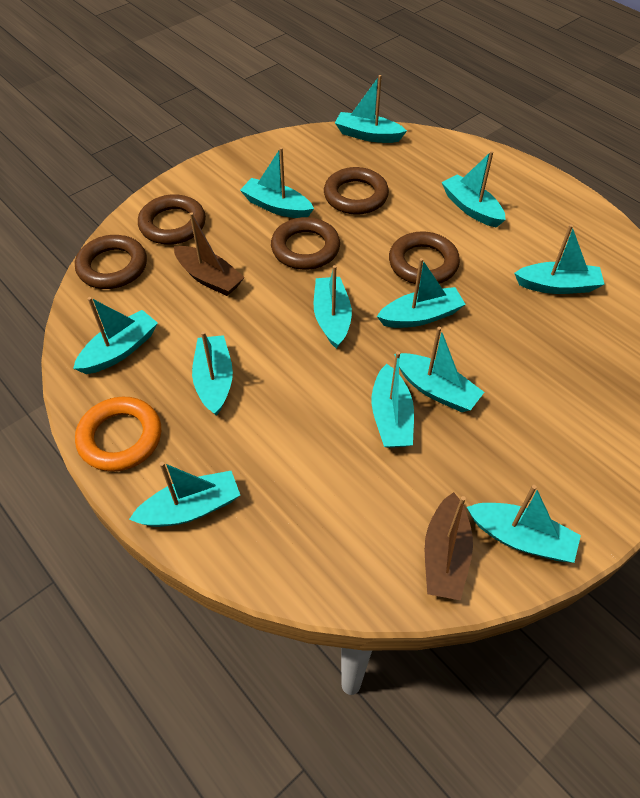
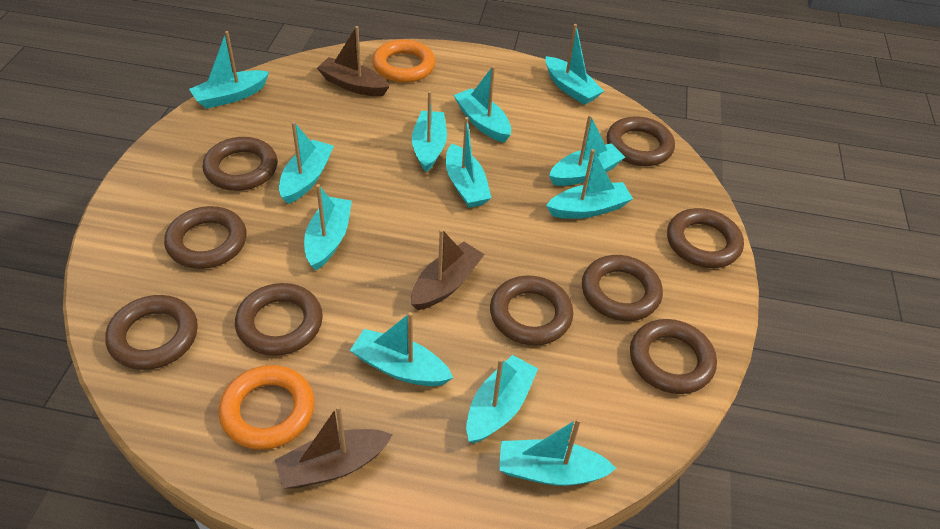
brown boat: 2 -> 3
brown ring: 5 -> 9
orange ring: 1 -> 2

